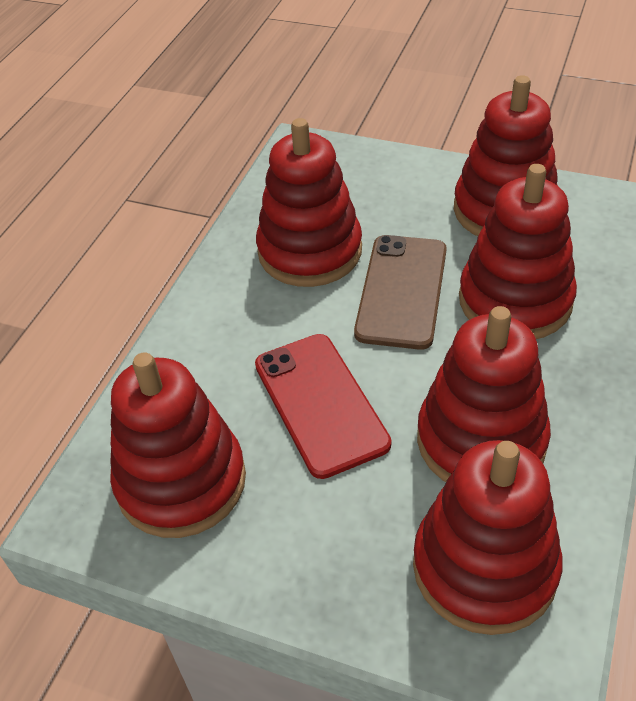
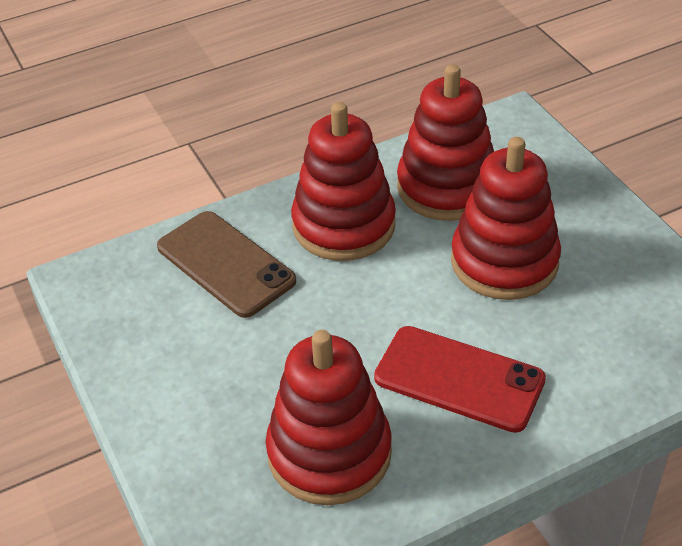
red stacking toy: 6 -> 4

